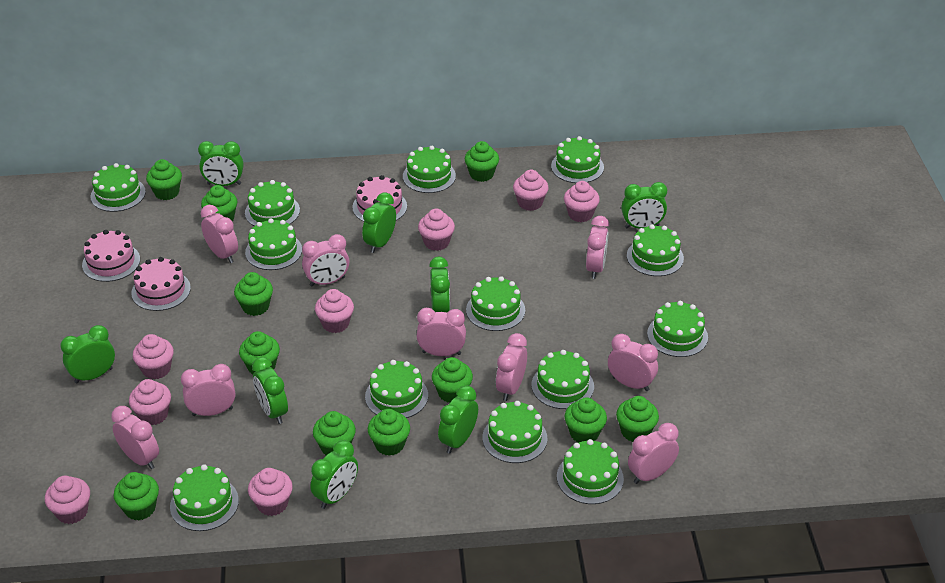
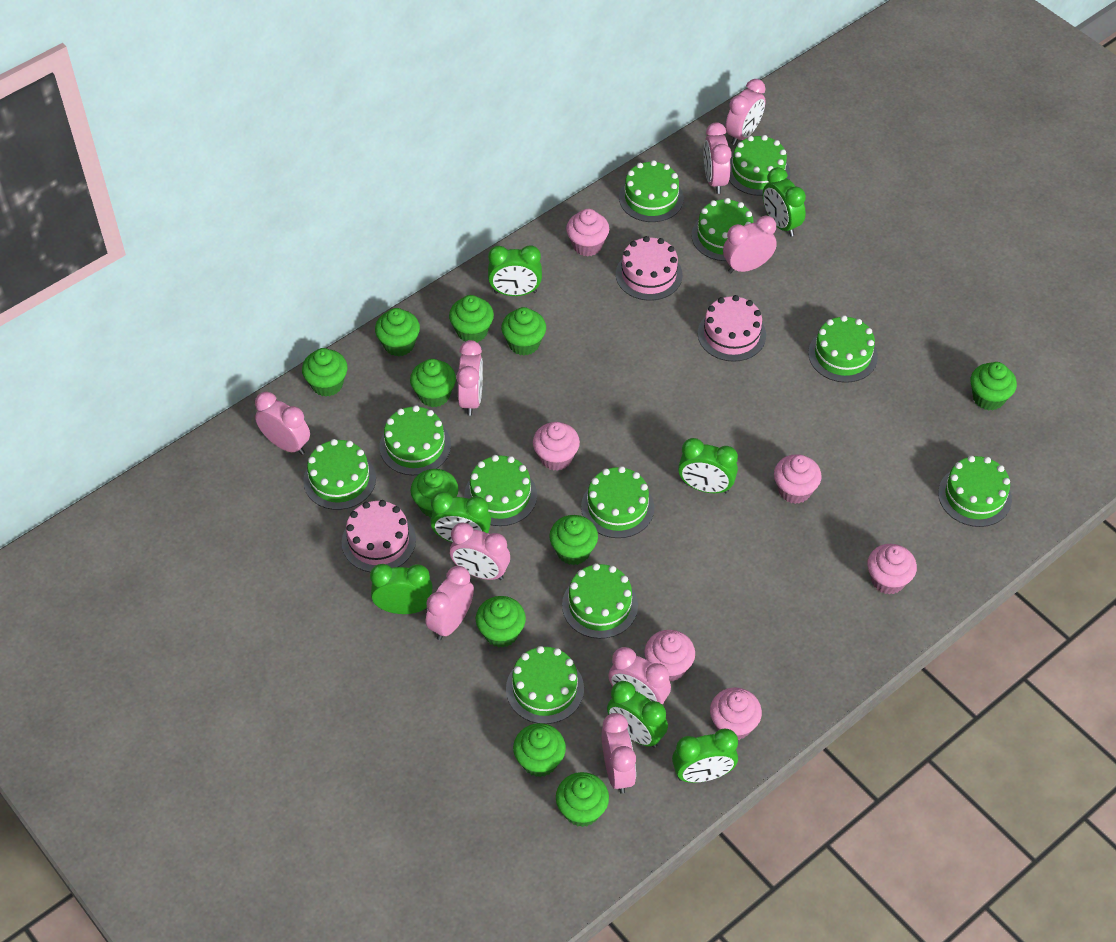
green cake: 13 -> 11
green clock: 8 -> 7
pink cupcake: 8 -> 6

